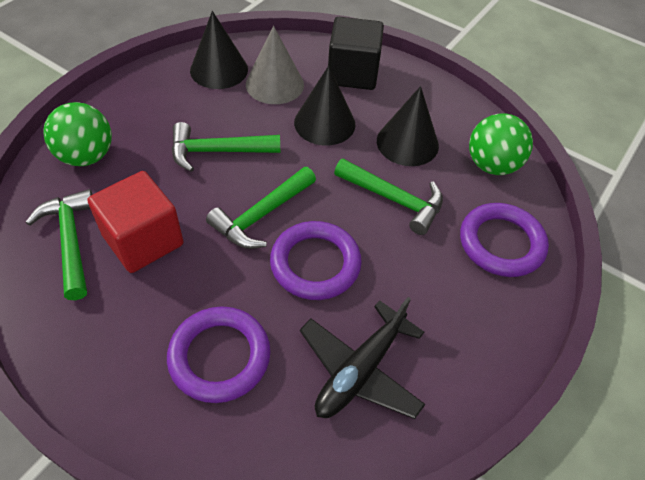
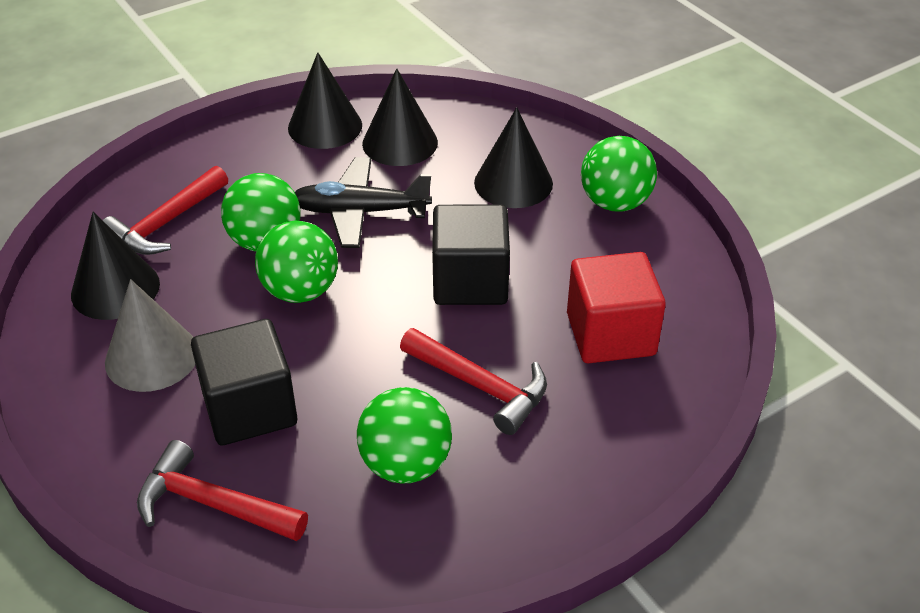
black cone: 3 -> 4
black cube: 1 -> 2
green ball: 2 -> 4
green hammer: 4 -> 0
purple ring: 3 -> 0
red hammer: 0 -> 3

